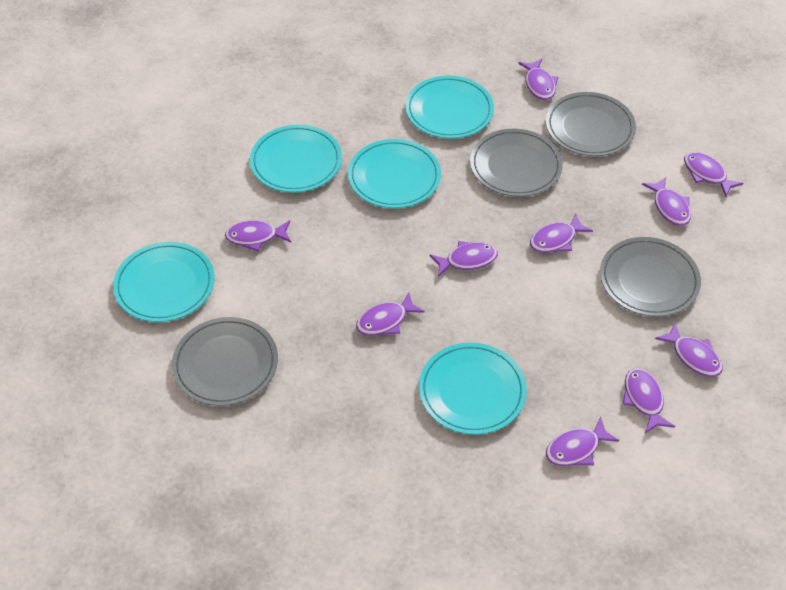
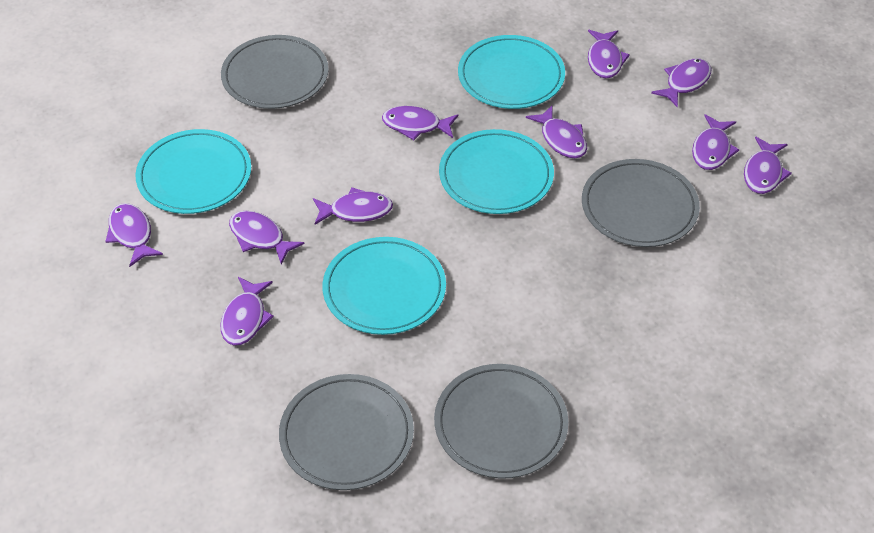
turquoise plate: 5 -> 4

